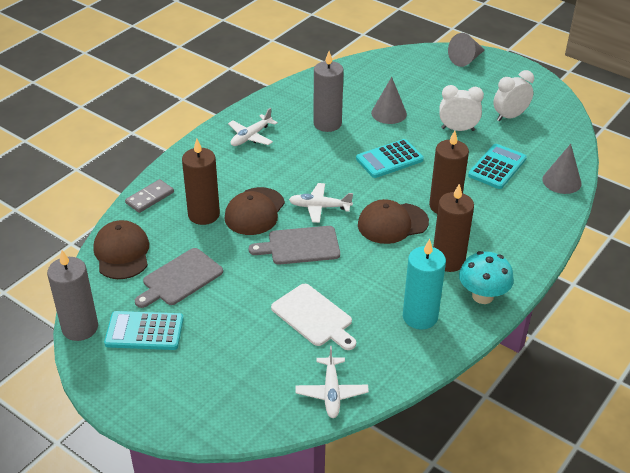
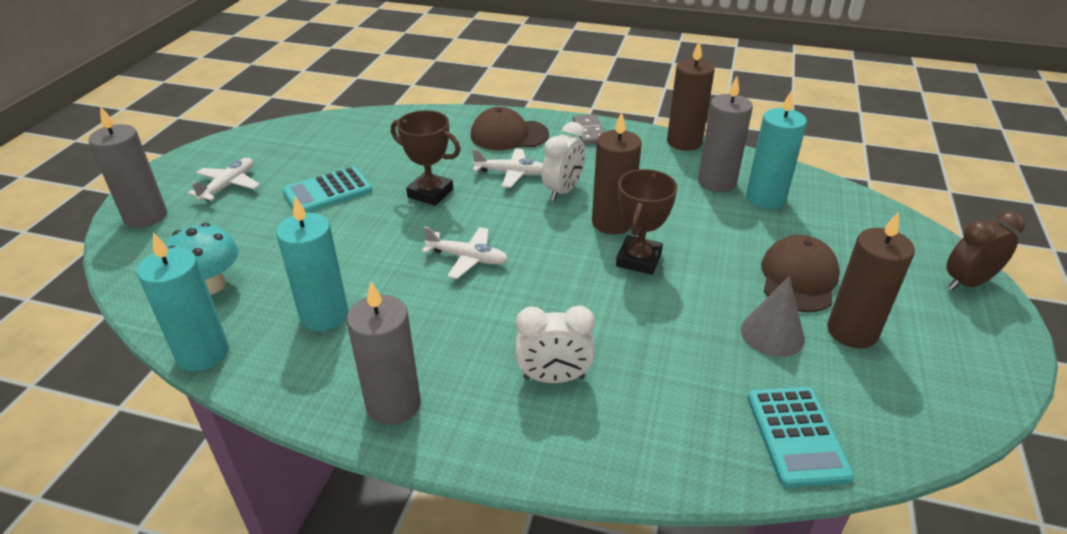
brown cap: 3 -> 2
brown clock: 0 -> 1
brown trophy: 0 -> 2
grey candle: 2 -> 3
grey cone: 3 -> 1
grey cutting board: 2 -> 0
turquoise calculator: 3 -> 2
turquoise candle: 1 -> 3
white cutting board: 1 -> 0

